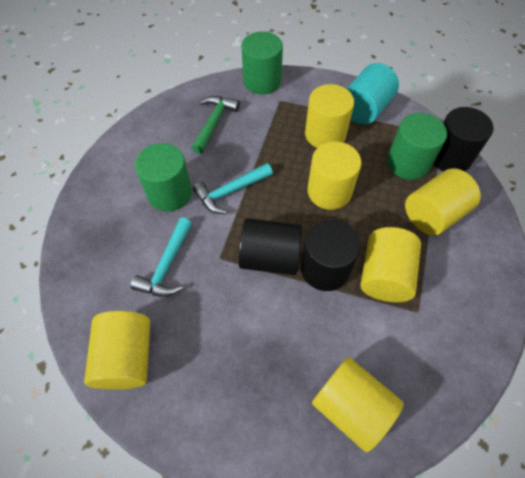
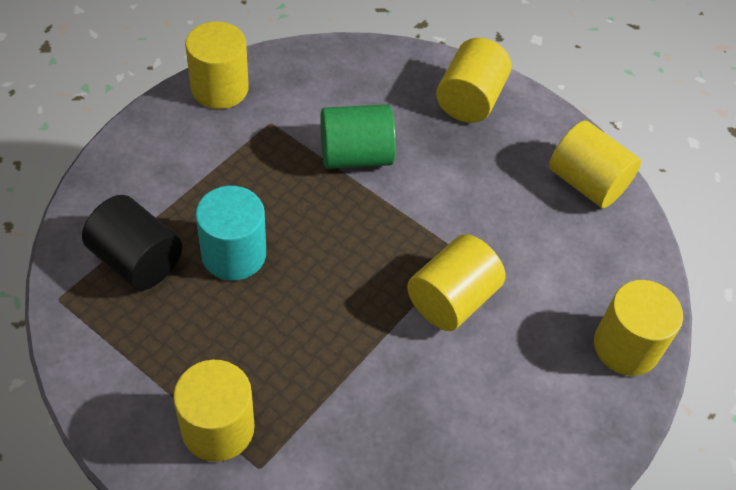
black cylinder: 3 -> 1
green cylinder: 3 -> 1
green hammer: 1 -> 0
turquoise hammer: 2 -> 0

